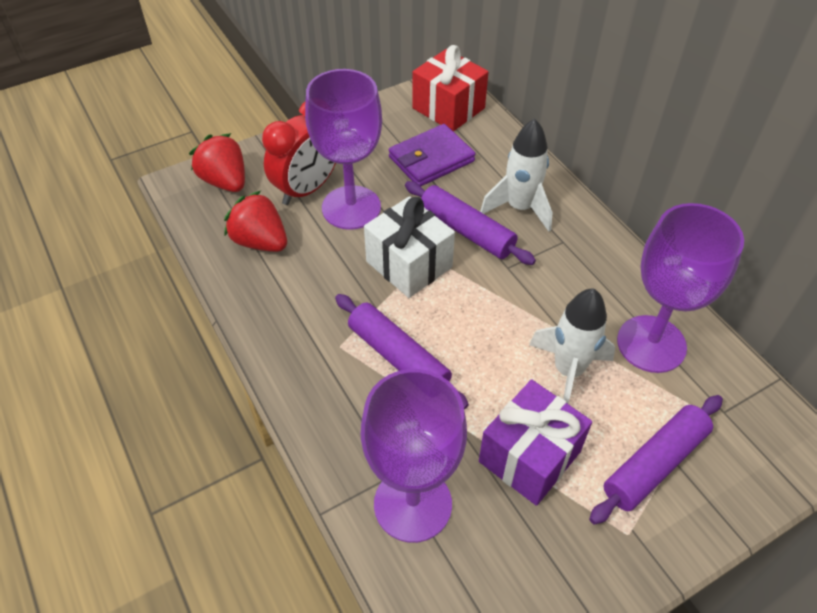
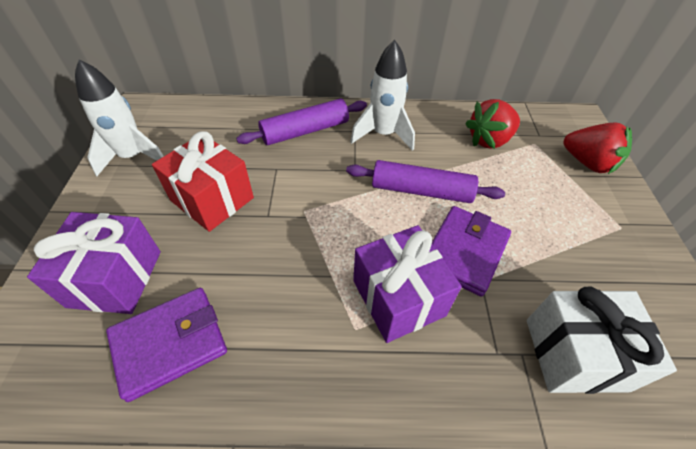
purple gift: 1 -> 2
purple goblet: 3 -> 0
purple rolling pin: 3 -> 2
purple wallet: 1 -> 2
red clock: 1 -> 0

